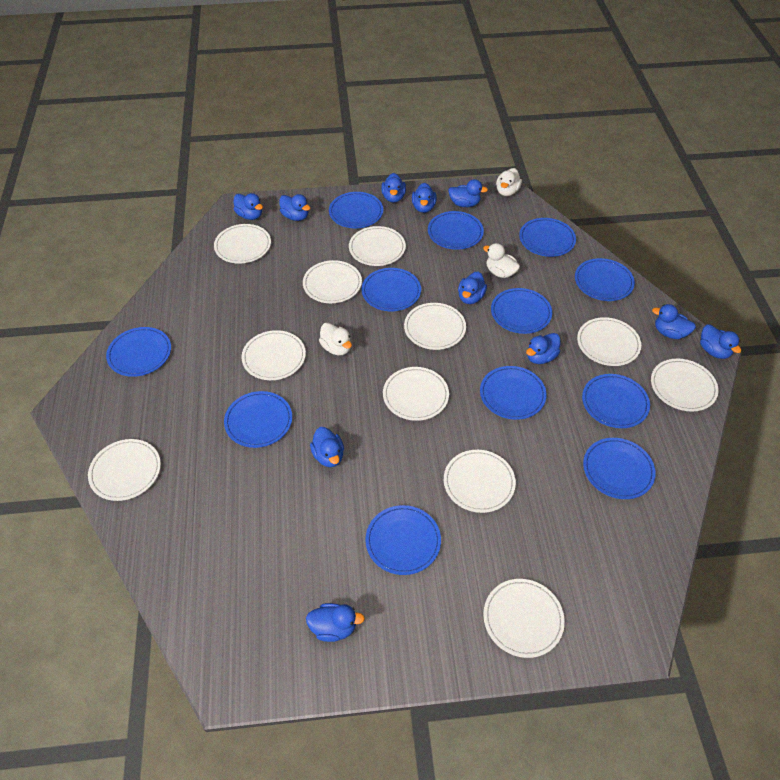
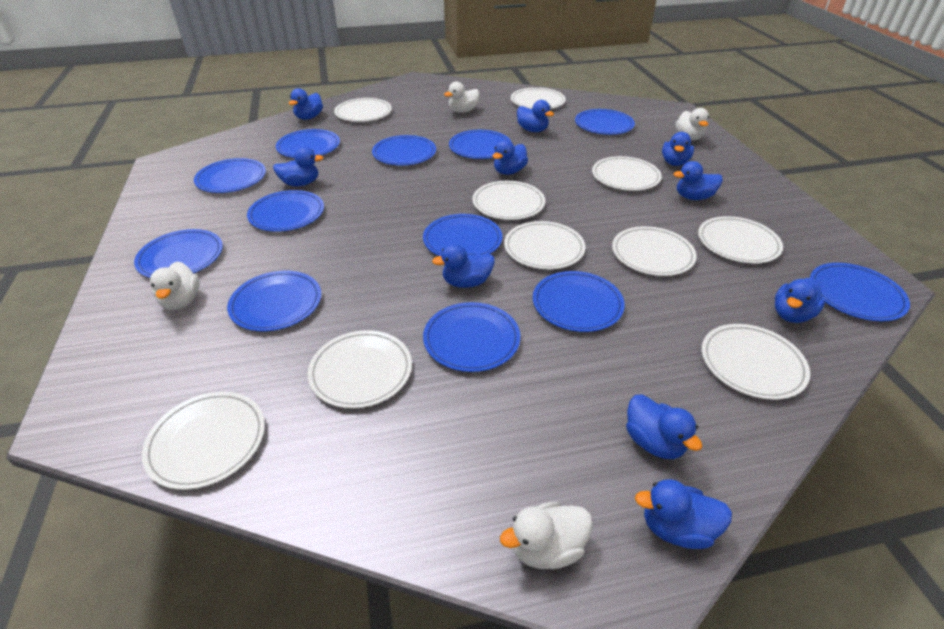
blue duck: 11 -> 10
white duck: 3 -> 4
white plate: 11 -> 10

